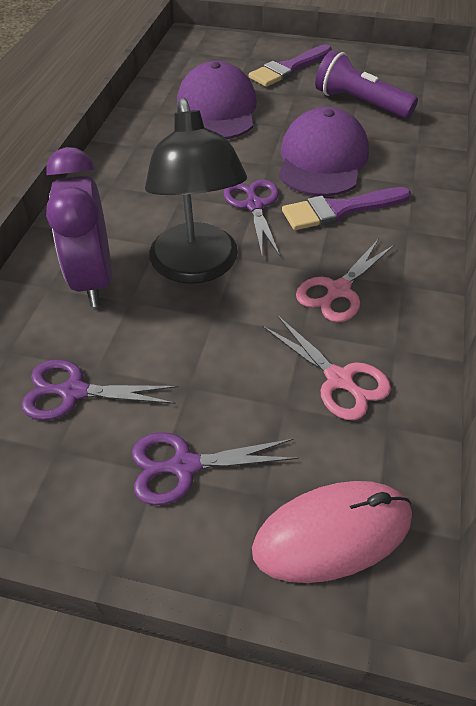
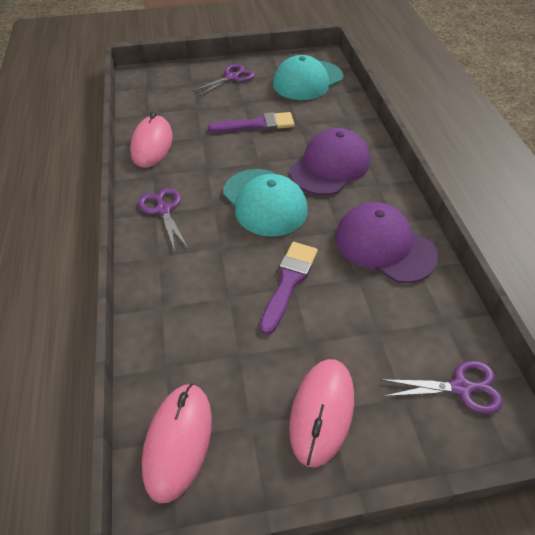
black lamp: 1 -> 0
pink mouse: 1 -> 3
pink scissors: 2 -> 0
purple clock: 1 -> 0
purple flashlight: 1 -> 0
turquoise cap: 0 -> 2

